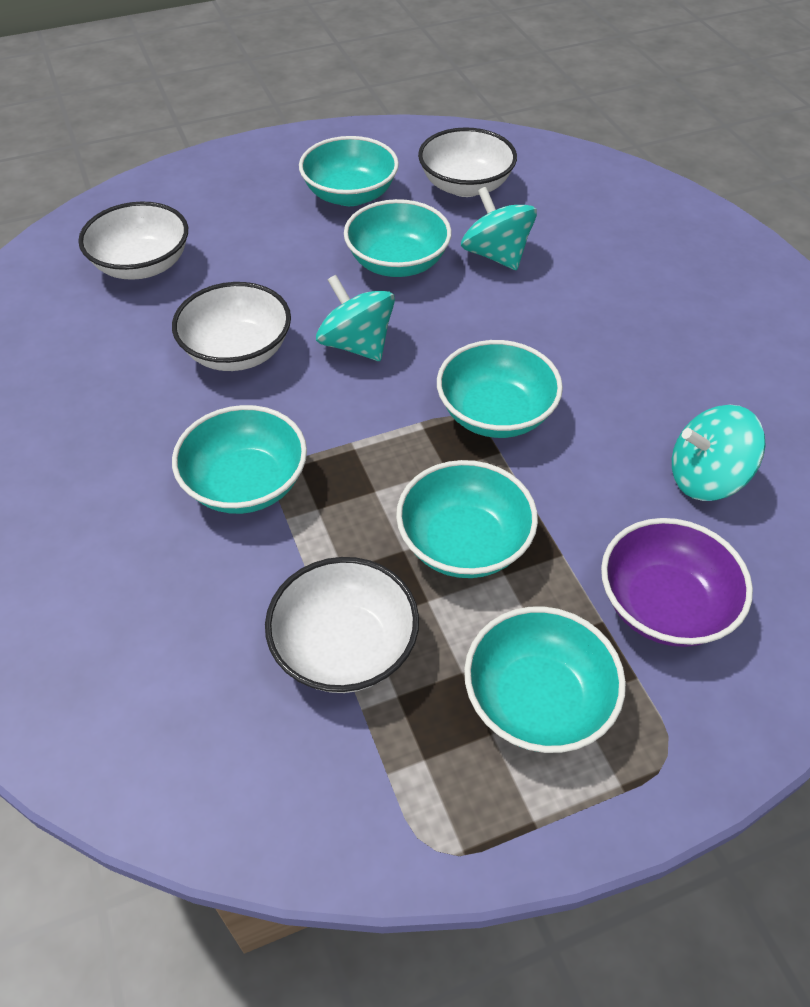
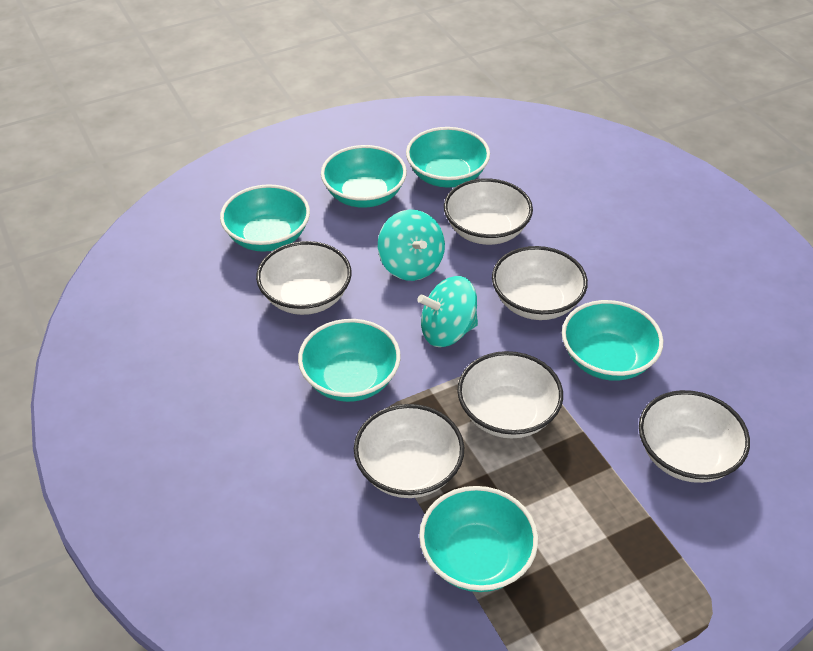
purple bowl: 1 -> 0
turquoise spinning top: 3 -> 2
white bowl: 4 -> 6

